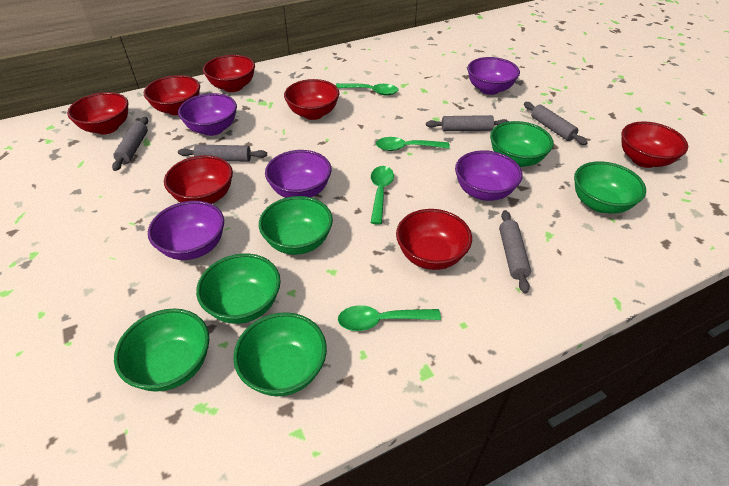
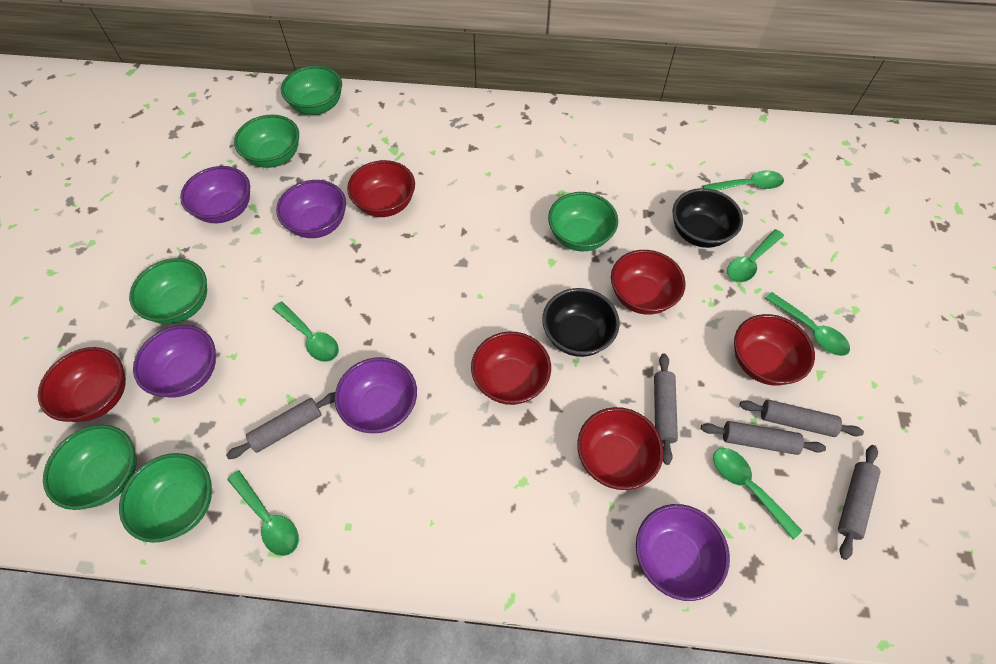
black bowl: 0 -> 2
green spoon: 4 -> 6
red bowl: 7 -> 6

